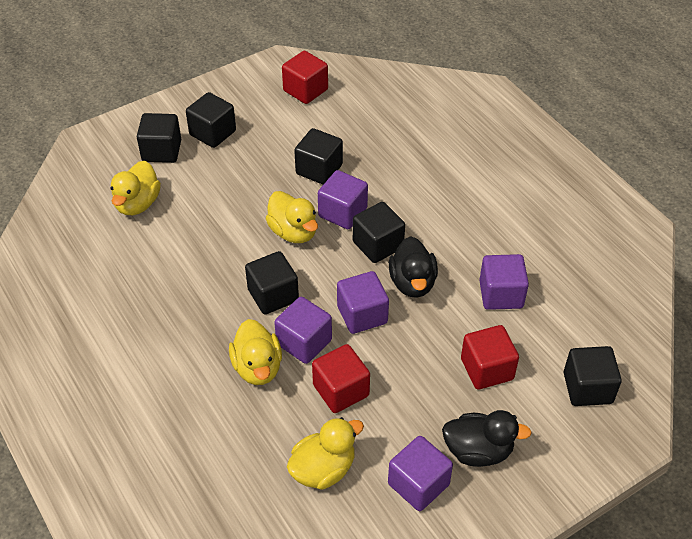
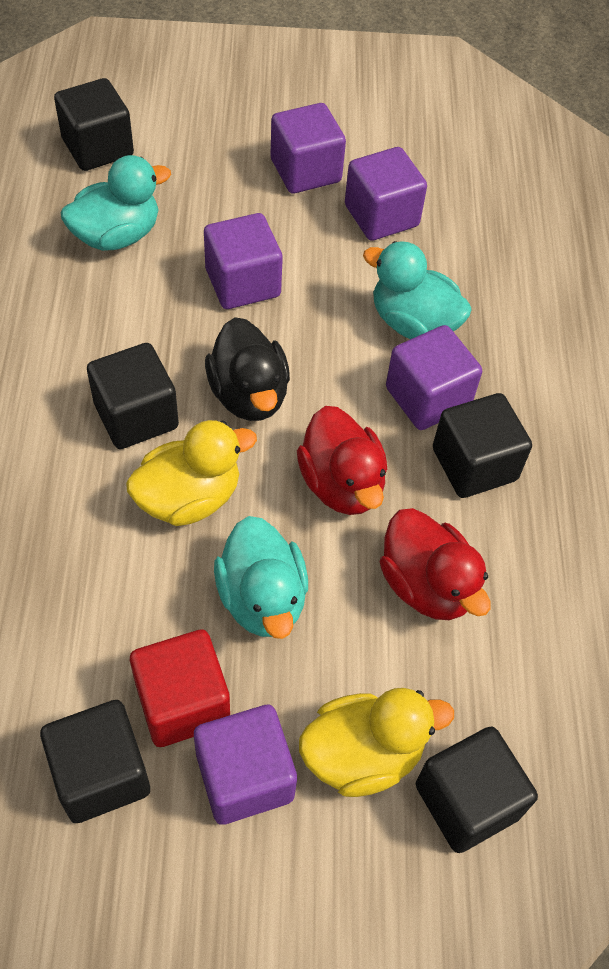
black cube: 6 -> 5
black duck: 2 -> 1
red cube: 3 -> 1
red duck: 0 -> 2
turquoise duck: 0 -> 3
yellow duck: 4 -> 2

